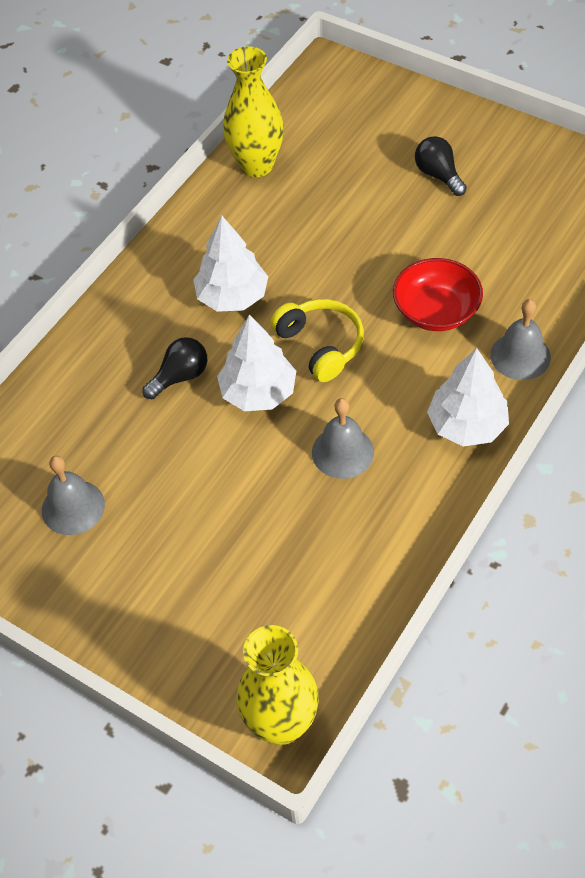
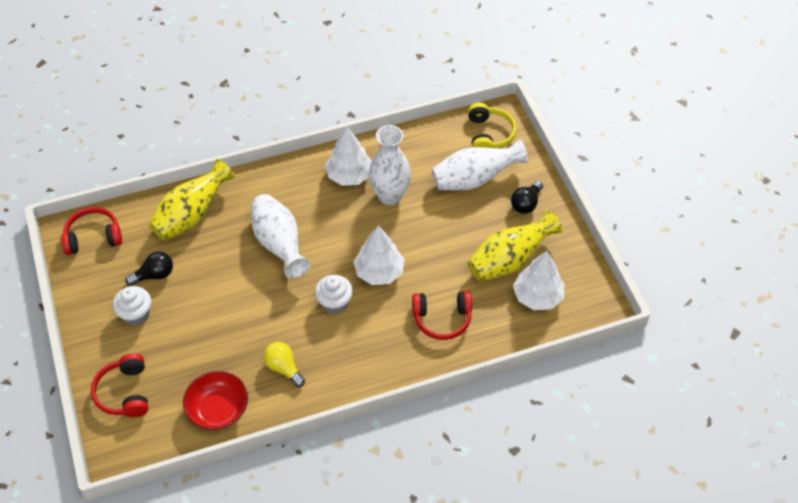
grey bell: 3 -> 0
red headphones: 0 -> 3
white cupcake: 0 -> 2
white vase: 0 -> 3
yellow light bulb: 0 -> 1

